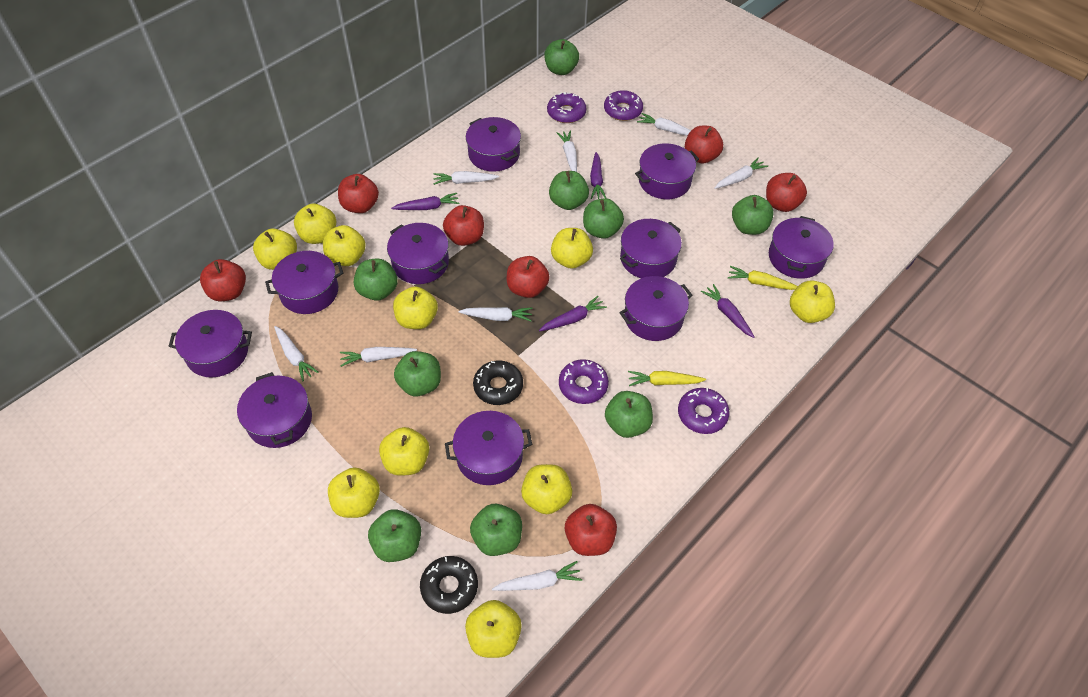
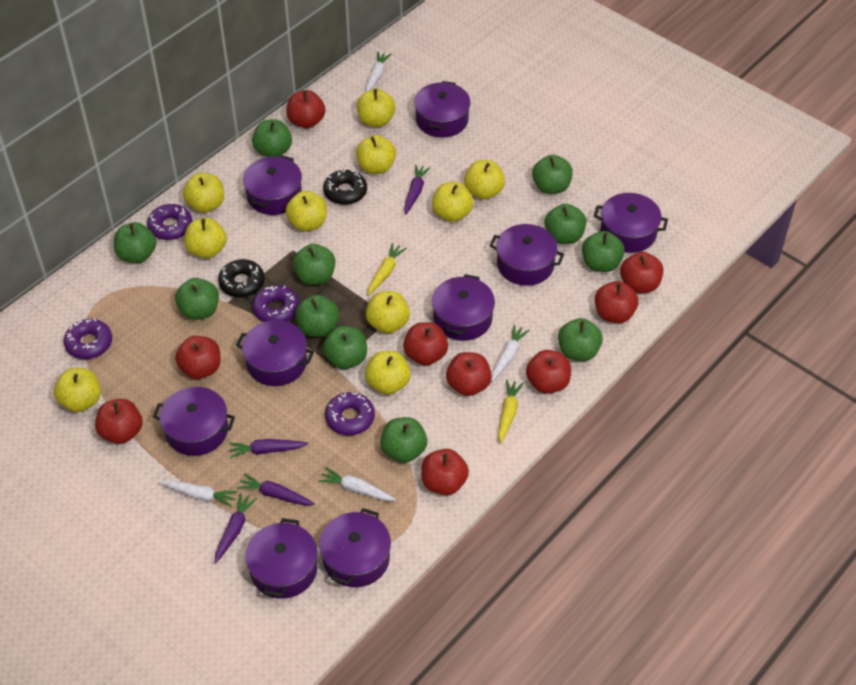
green apple: 9 -> 11
purple pot: 10 -> 9
red apple: 7 -> 9
white carrot: 8 -> 4

